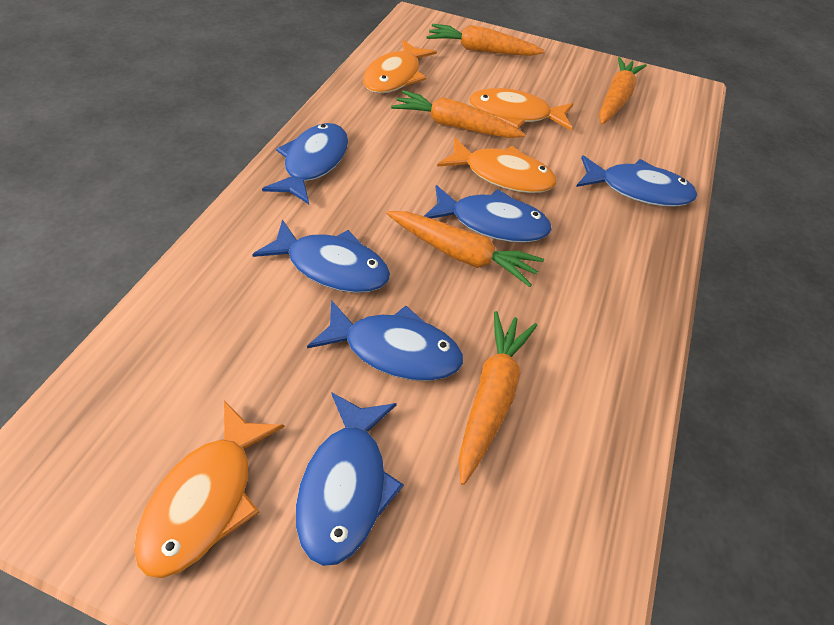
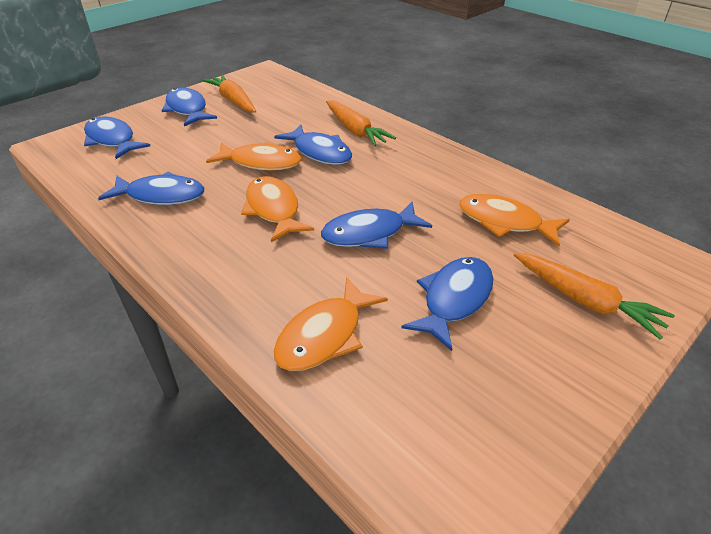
orange carrot: 5 -> 3

